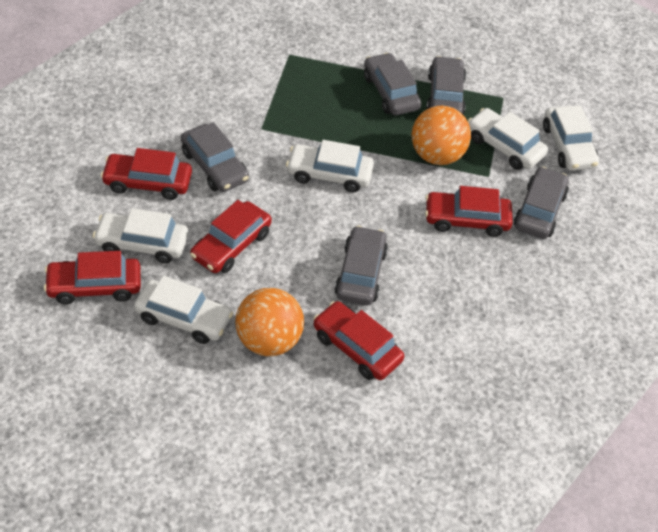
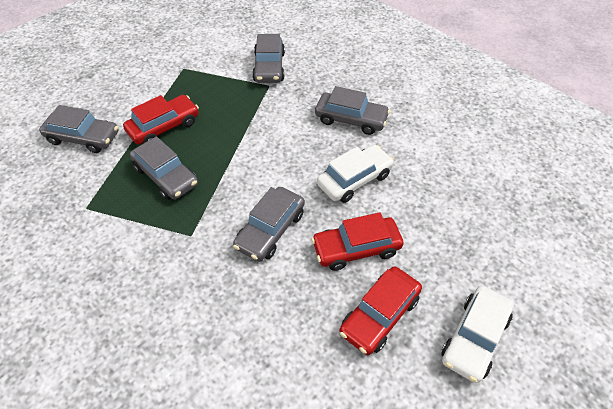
orange ball: 2 -> 0
red car: 5 -> 3
white car: 5 -> 2

